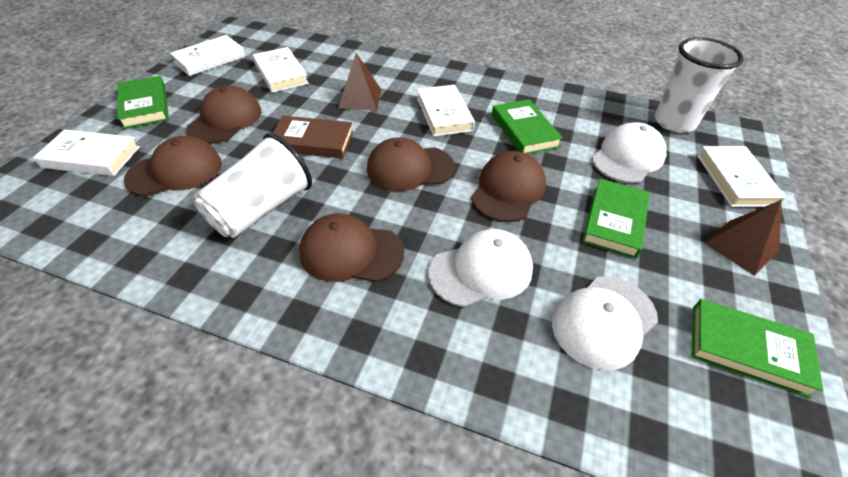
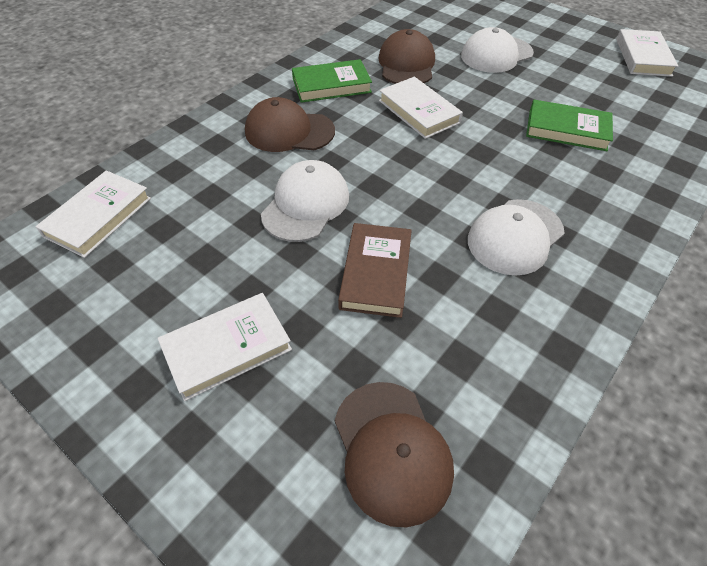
brown cap: 5 -> 3
brown pyramid: 2 -> 0
green book: 4 -> 2
white book: 5 -> 4
white cup: 2 -> 0

